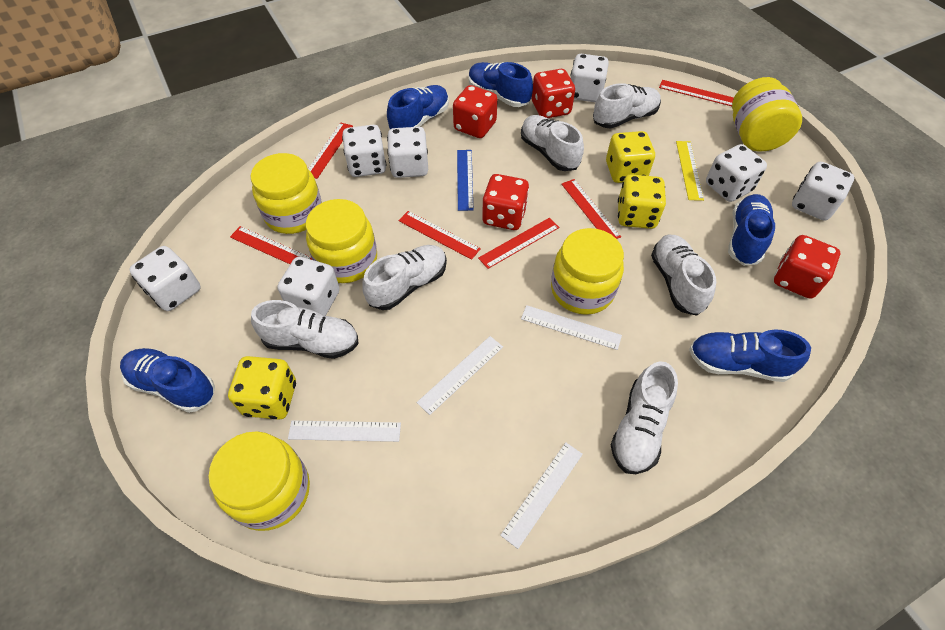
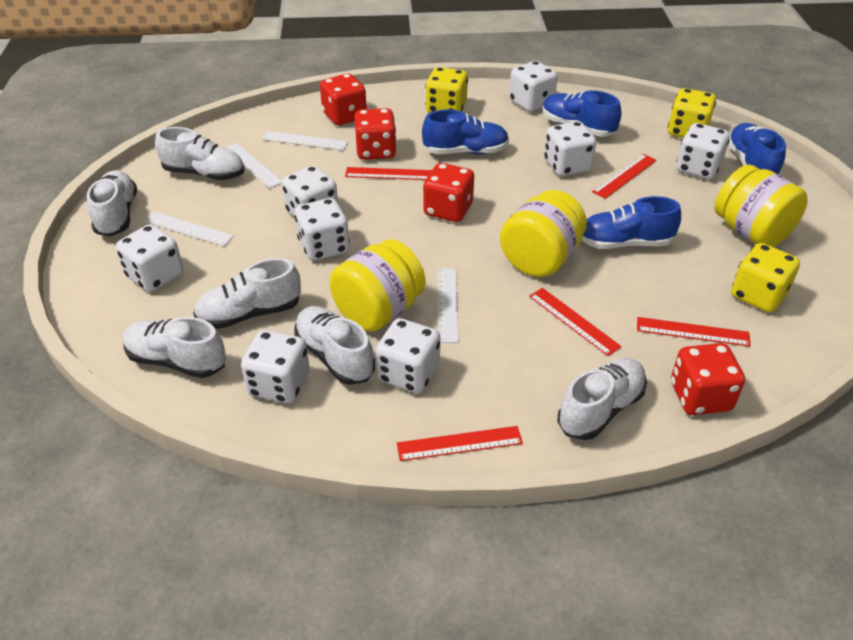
blue ruler: 1 -> 0
blue shoe: 5 -> 4
red ruler: 6 -> 5
white dice: 7 -> 8
yellow jar: 5 -> 3
yellow ruler: 1 -> 0

